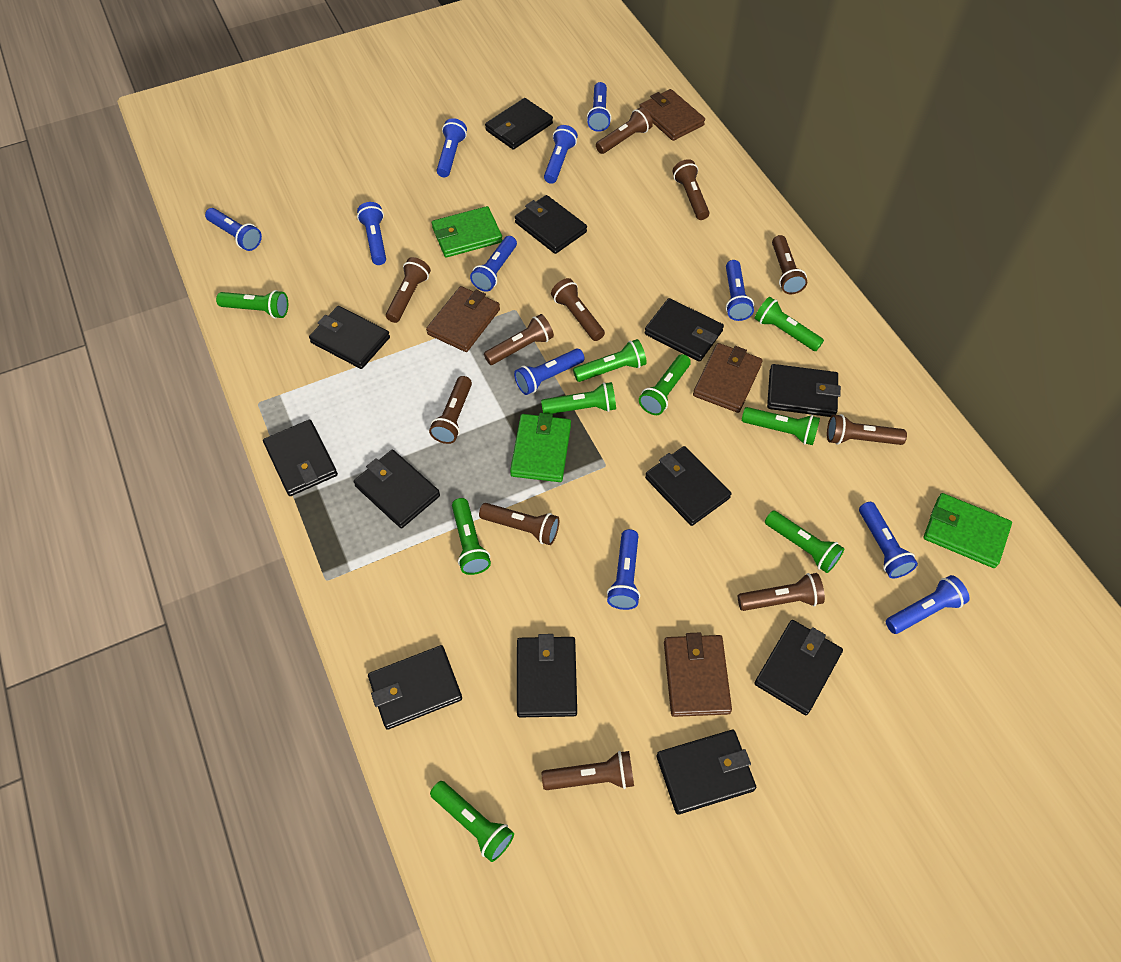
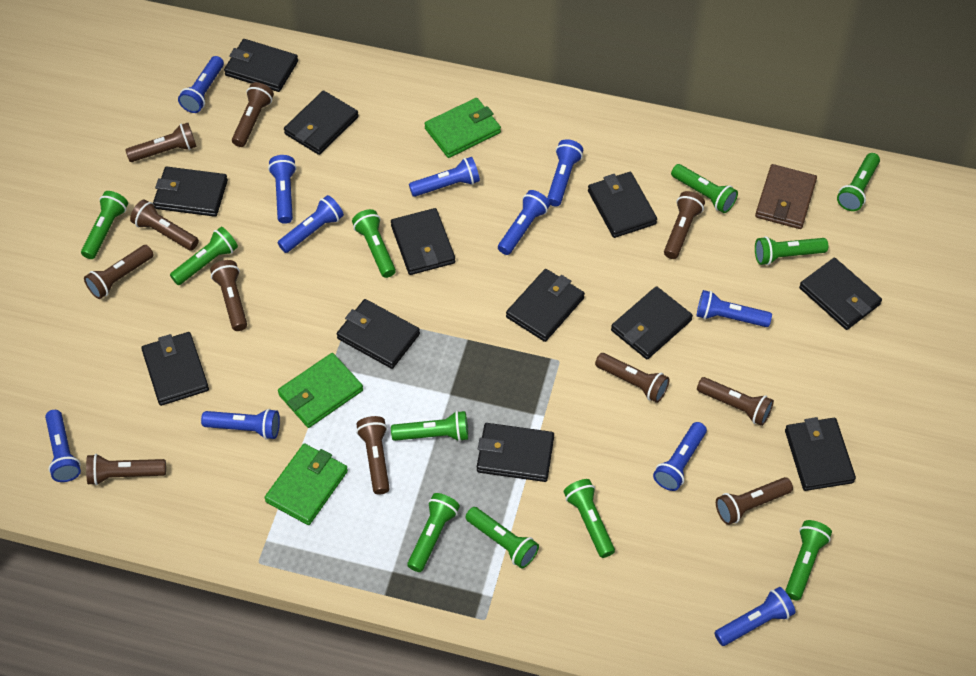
brown wallet: 4 -> 1
green flashlight: 9 -> 11

